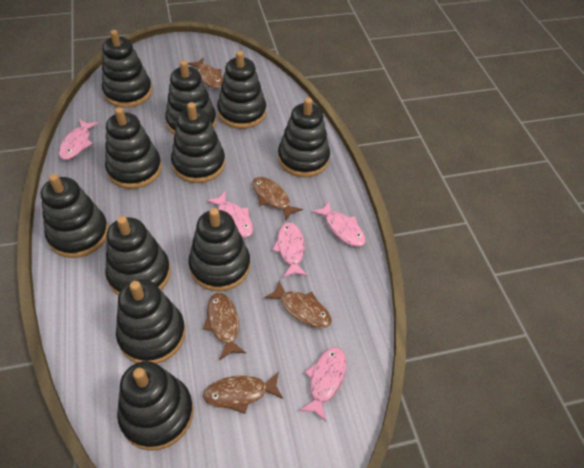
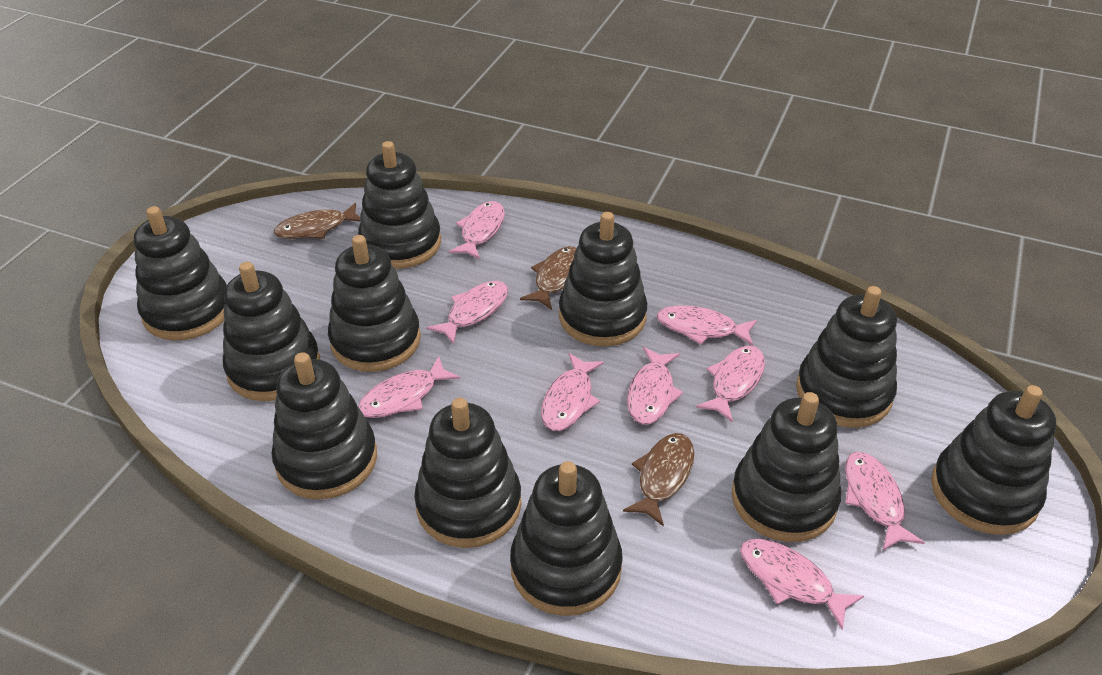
brown fish: 5 -> 3
pink fish: 5 -> 9

